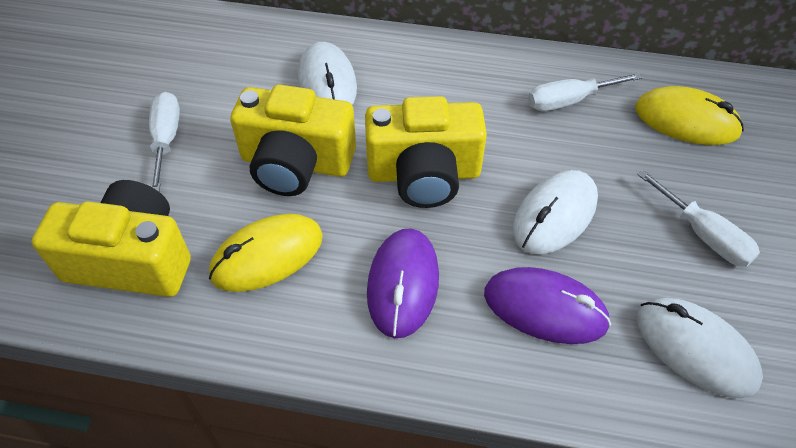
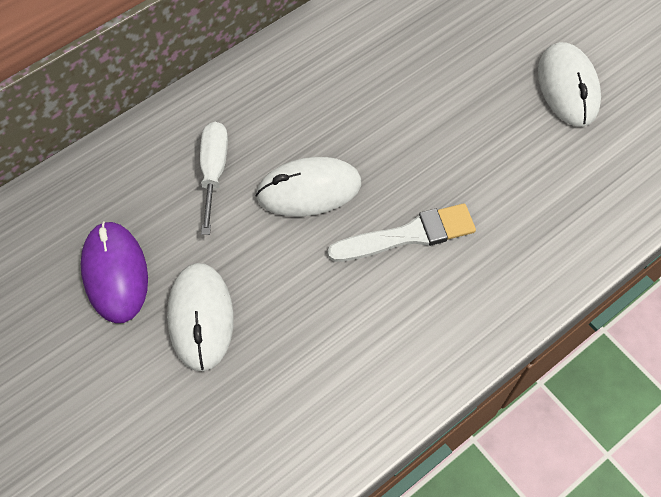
purple mouse: 2 -> 1
white brush: 0 -> 1
white screwdriver: 3 -> 1
yellow camera: 3 -> 0
yellow mouse: 2 -> 0

